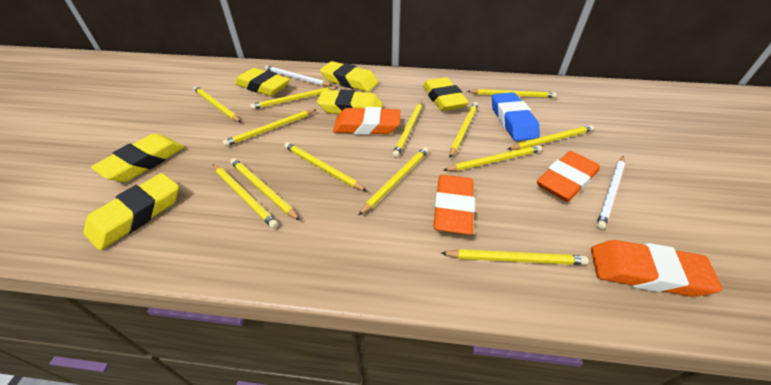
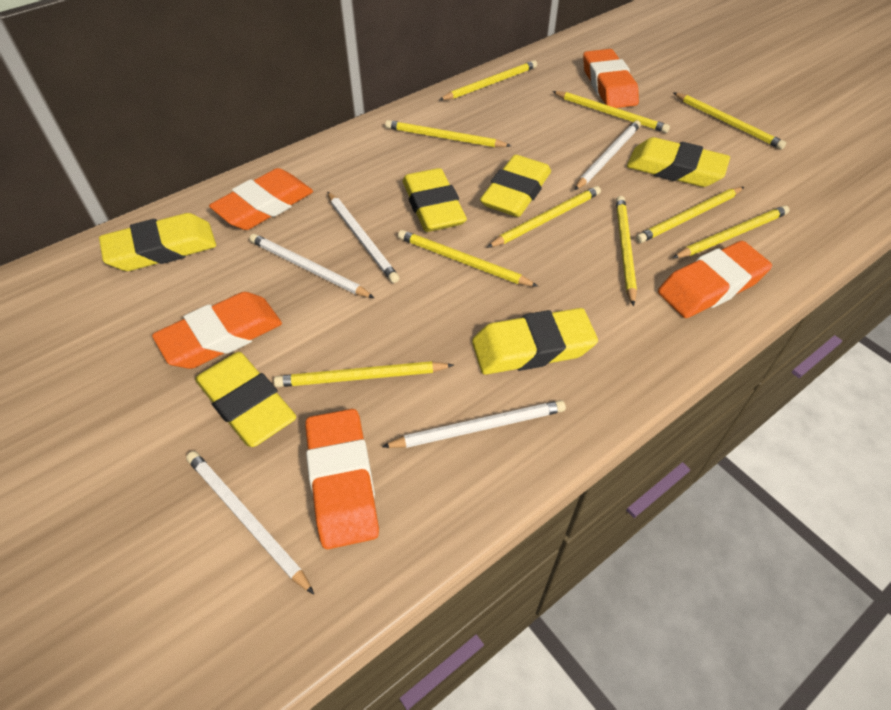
blue eraser: 1 -> 0
orange eraser: 4 -> 5
white pencil: 2 -> 5
yellow pencil: 13 -> 10

